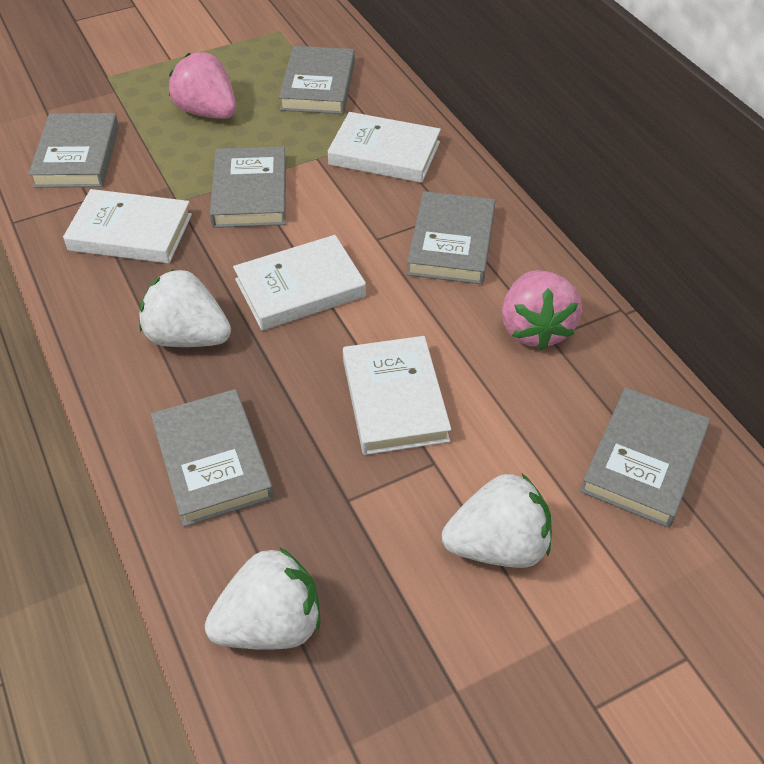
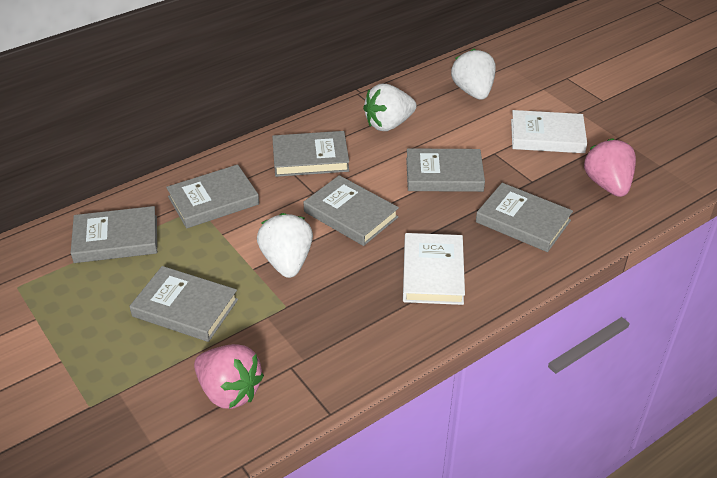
grey book: 6 -> 7
white book: 4 -> 2

